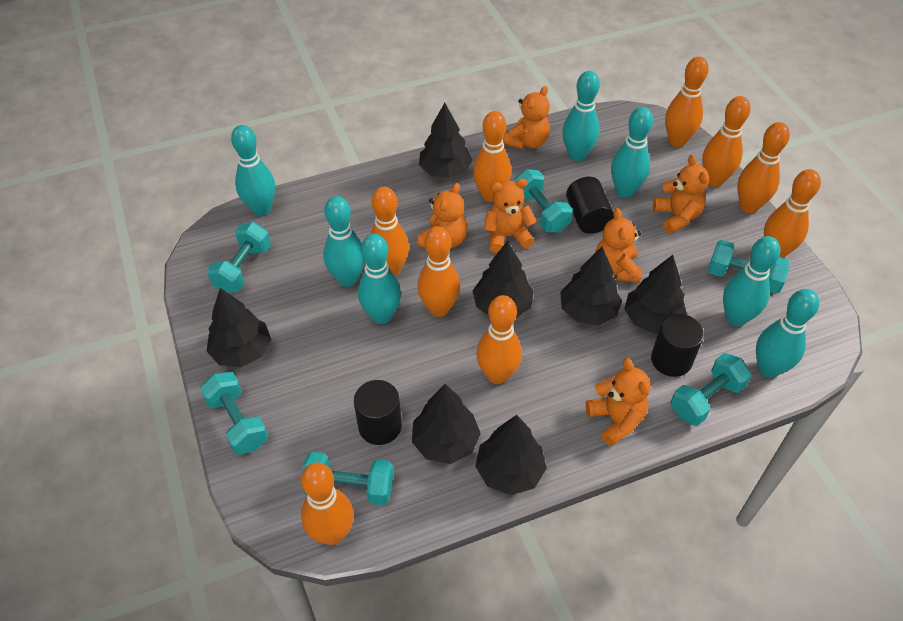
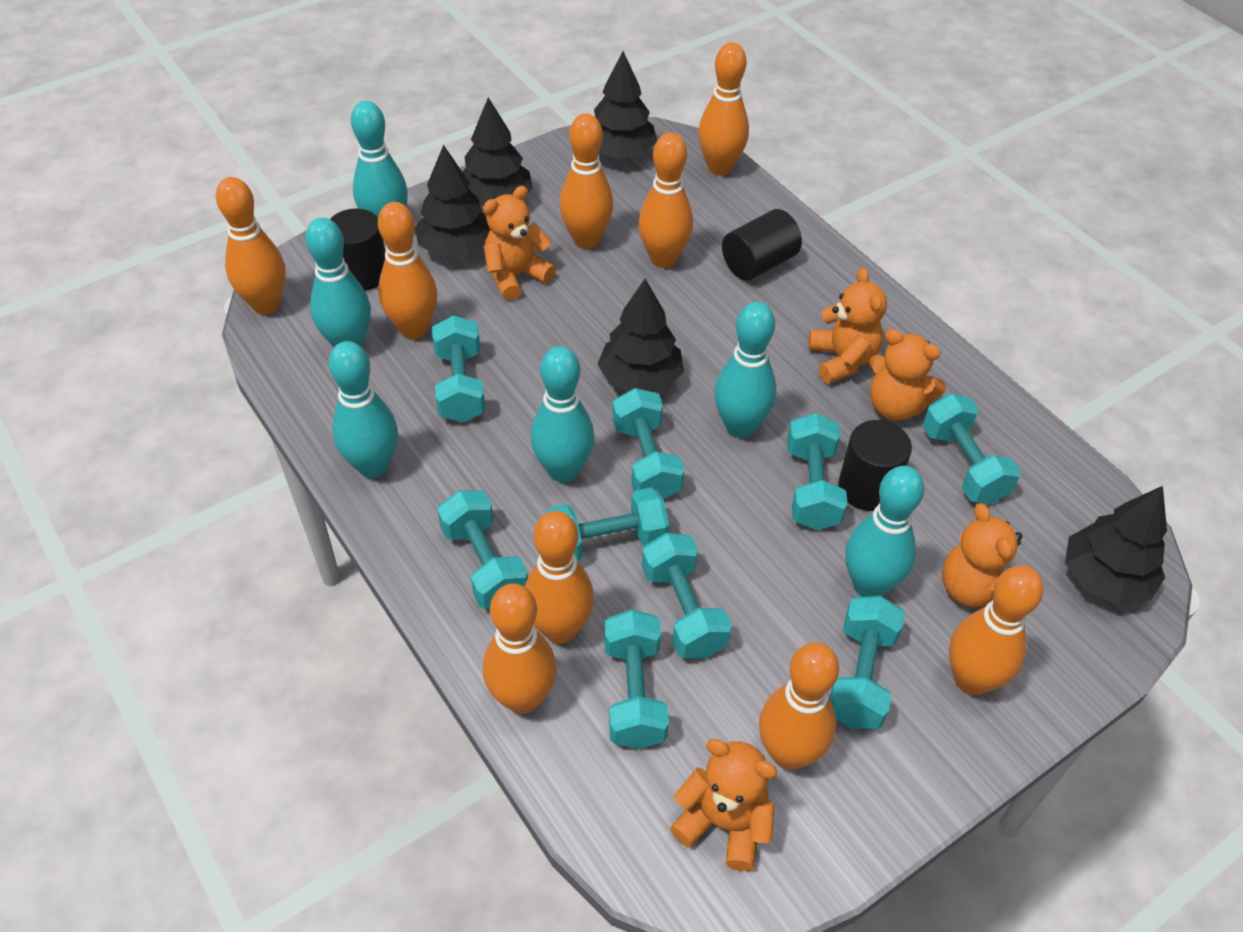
black tree: 7 -> 5
orange teddy bear: 6 -> 5
turquoise bowling pin: 7 -> 6
turquoise dumbbell: 6 -> 9

